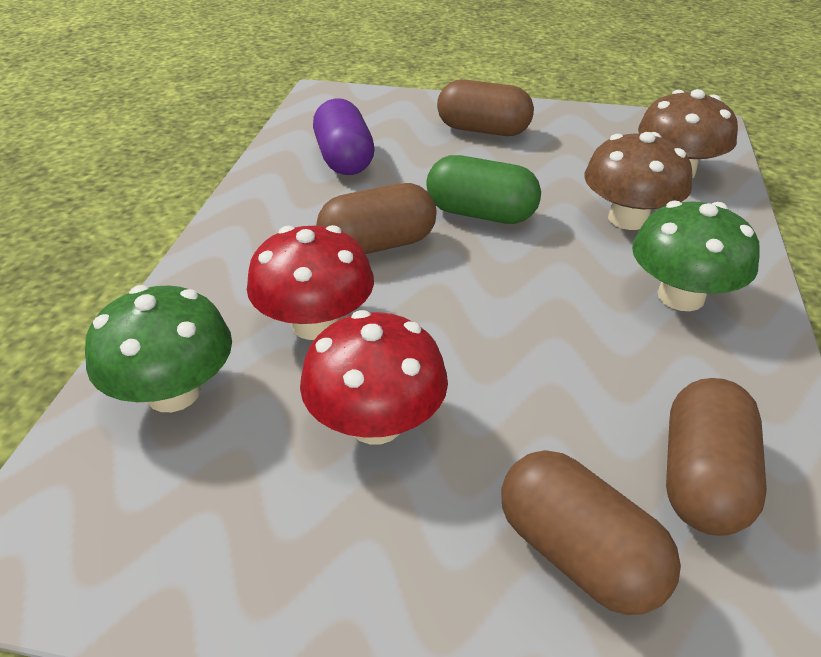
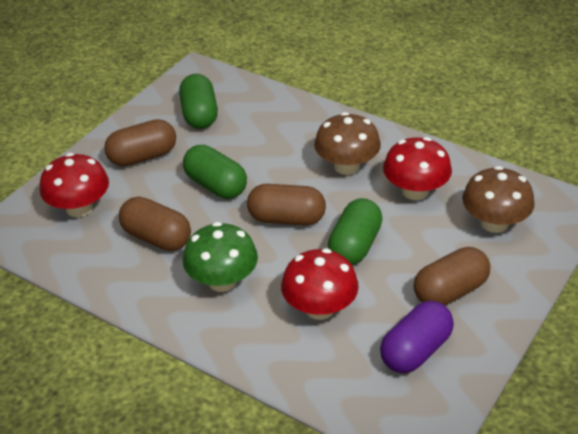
green capsule: 1 -> 3
green mushroom: 2 -> 1
red mushroom: 2 -> 3

